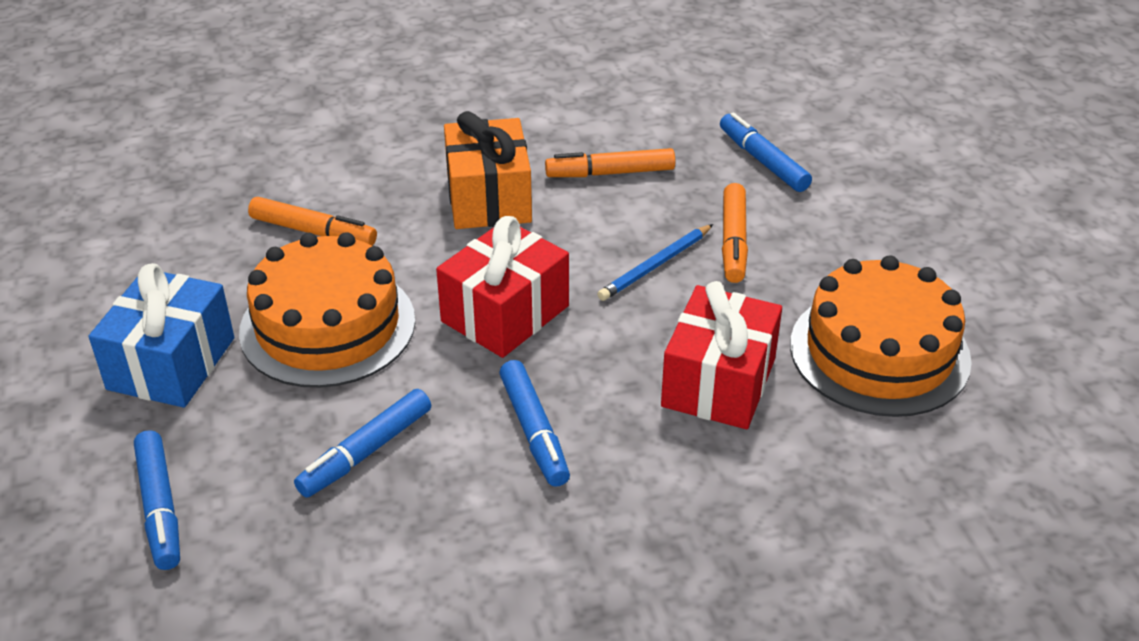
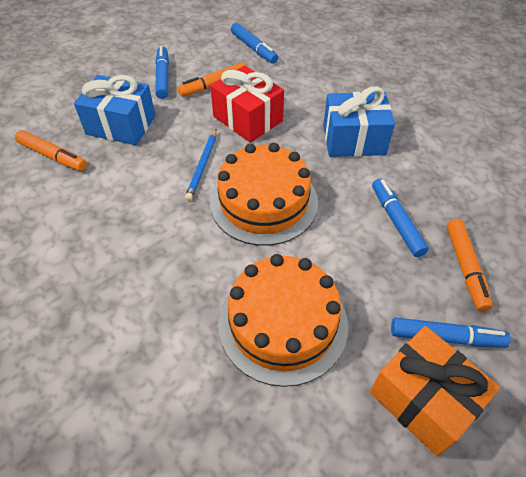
blue gift: 1 -> 2
red gift: 2 -> 1

